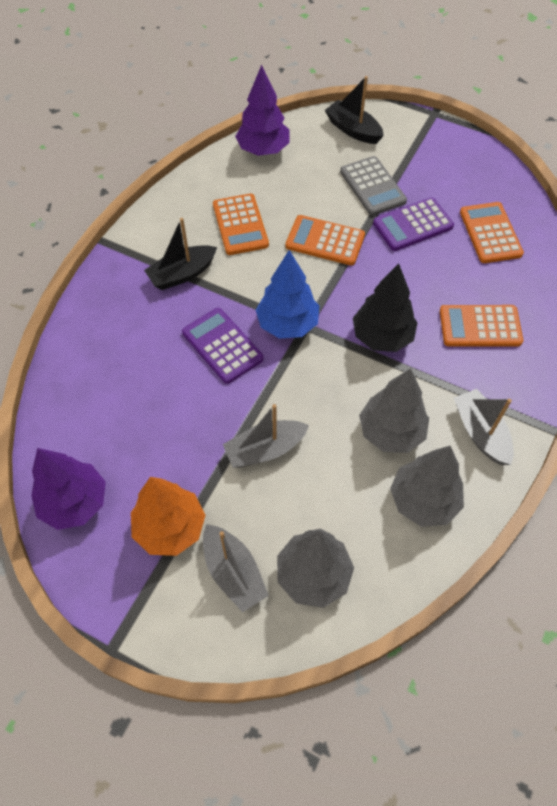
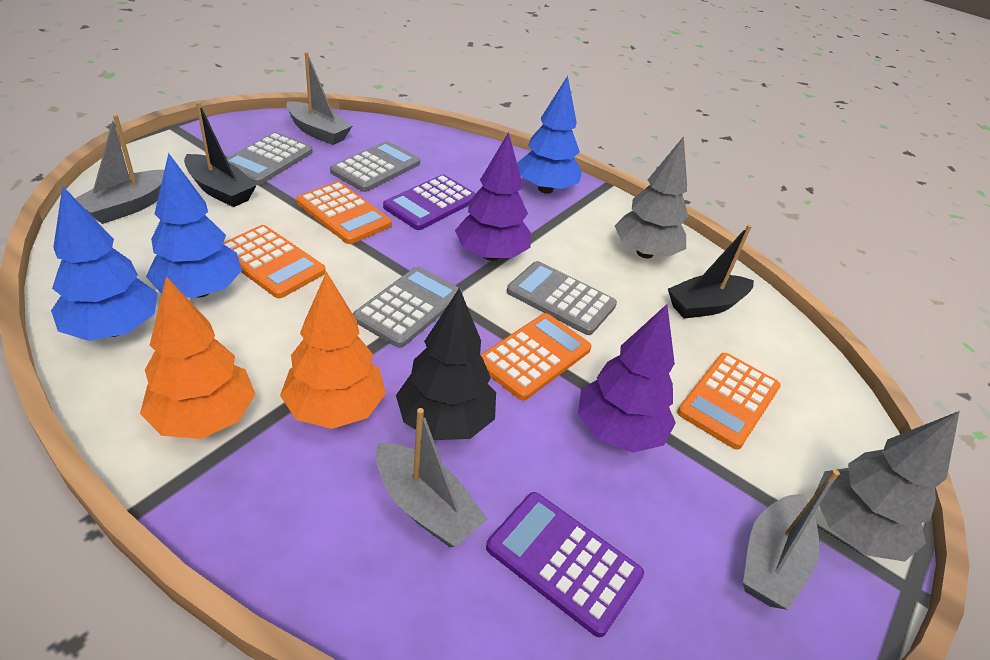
blue tree: 1 -> 3
grey boat: 3 -> 4
grey calculator: 1 -> 4
grey tree: 3 -> 2
orange tree: 1 -> 2

